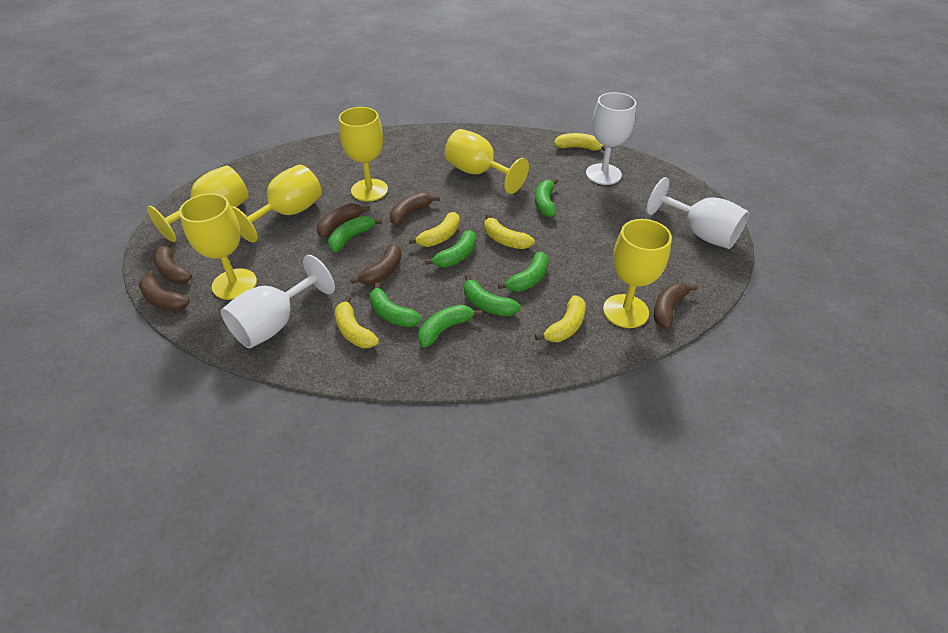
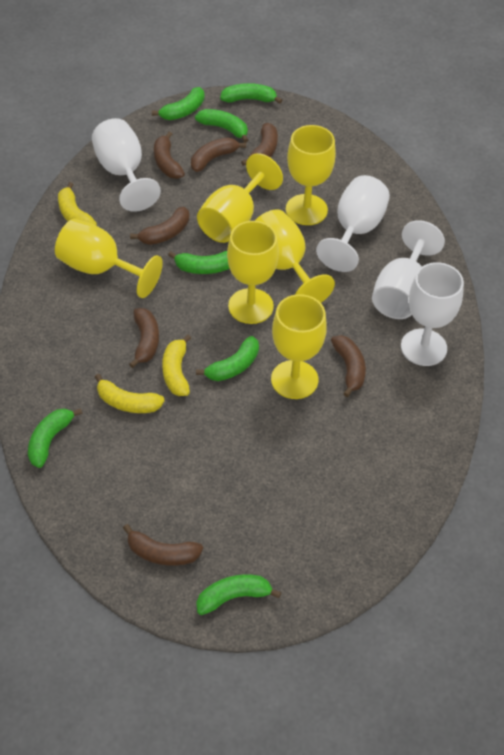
brown banana: 6 -> 7
white goblet: 3 -> 4
yellow banana: 5 -> 3

